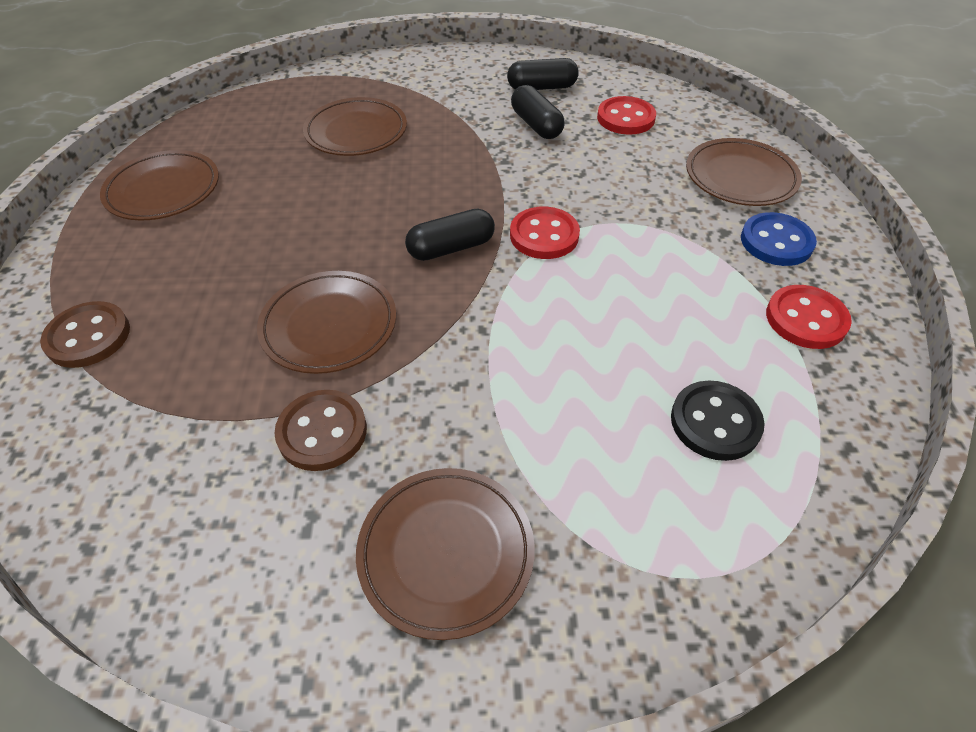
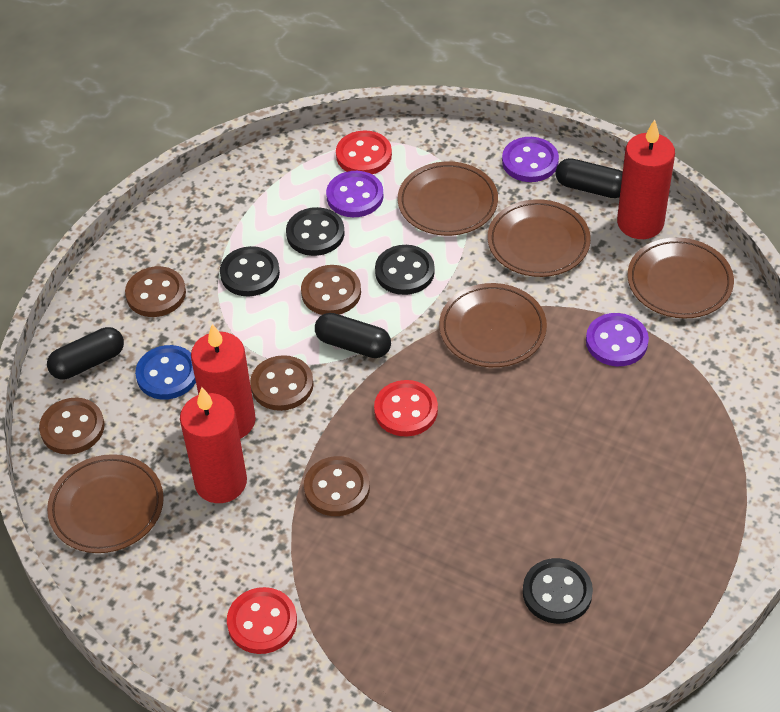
black button: 1 -> 4
brown button: 2 -> 5
purple button: 0 -> 3
red candle: 0 -> 3

